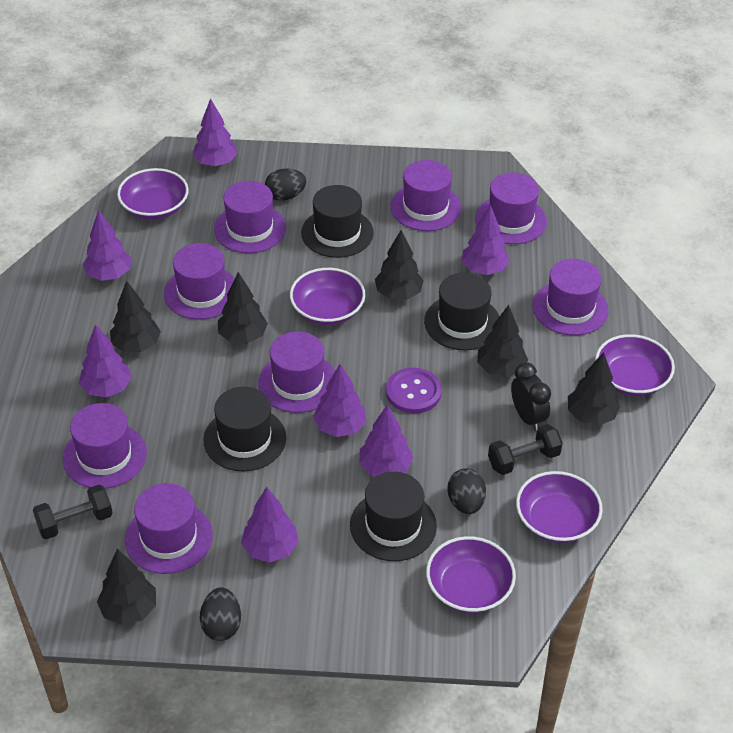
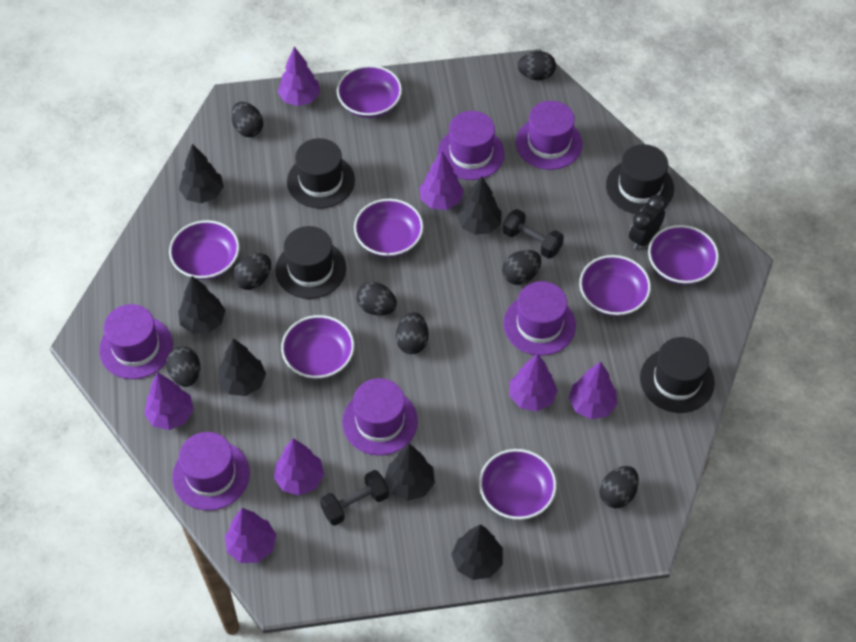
black egg: 3 -> 8
purple bowl: 5 -> 7
purple button: 1 -> 0
purple hat: 8 -> 6

